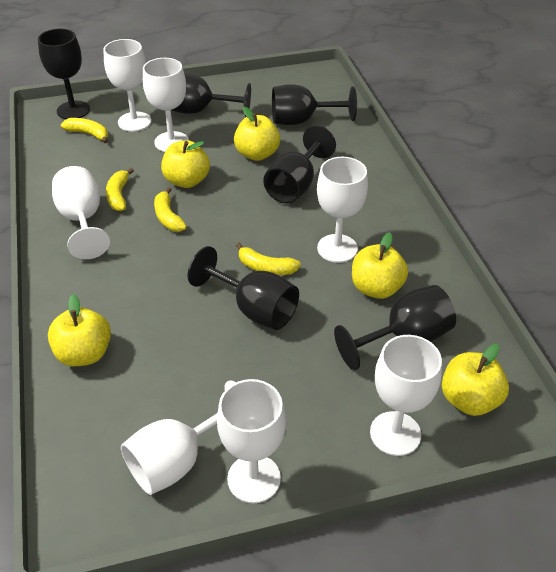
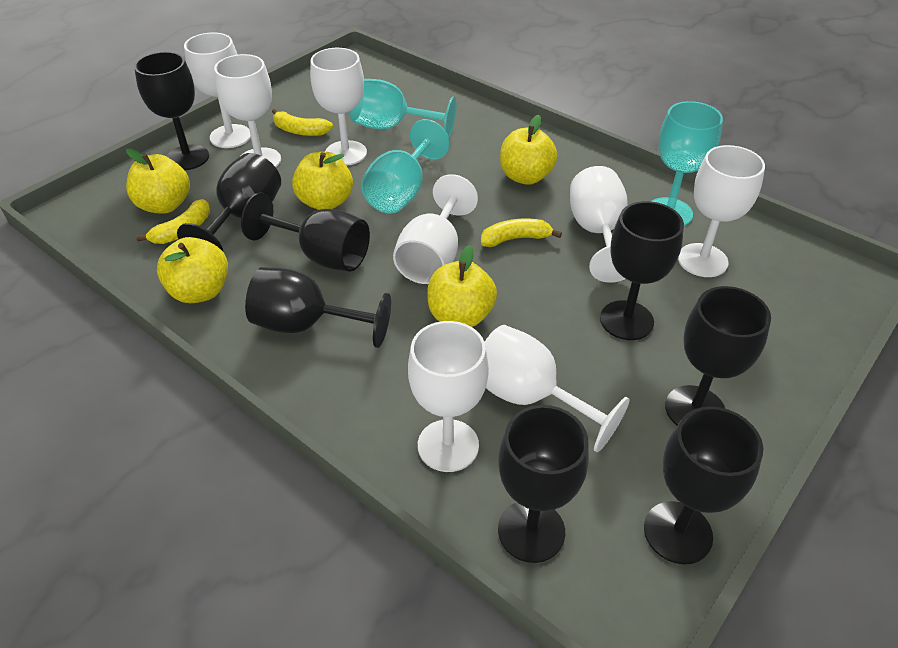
black goblet: 6 -> 8
turquoise goblet: 0 -> 3
white goblet: 7 -> 8
yellow banana: 4 -> 3

